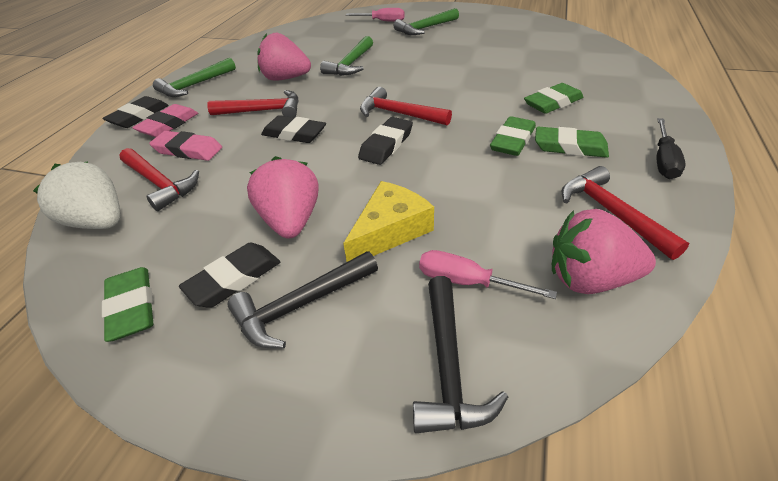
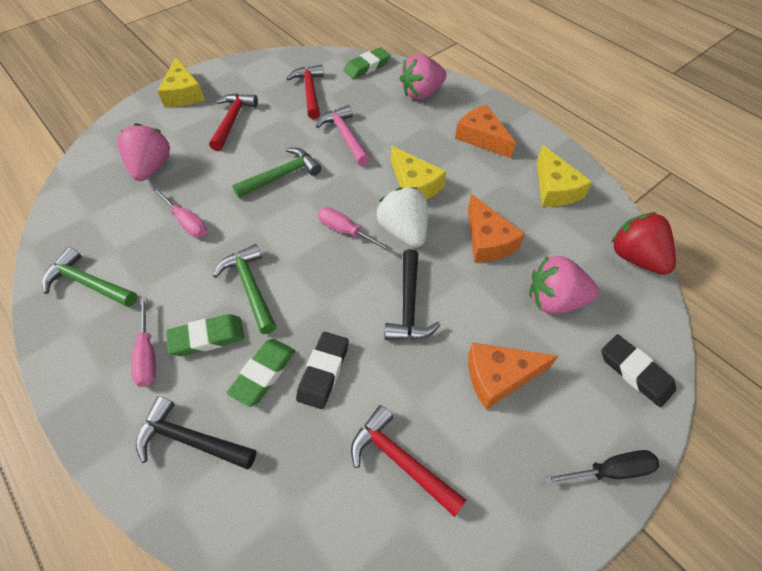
black eraser: 4 -> 2
green eraser: 4 -> 3
orange cheese: 0 -> 3
pink eraser: 2 -> 0
pink hammer: 0 -> 1
pink screwdriver: 2 -> 3
red hammer: 4 -> 3
red strawberry: 0 -> 1
yellow cheese: 1 -> 3

